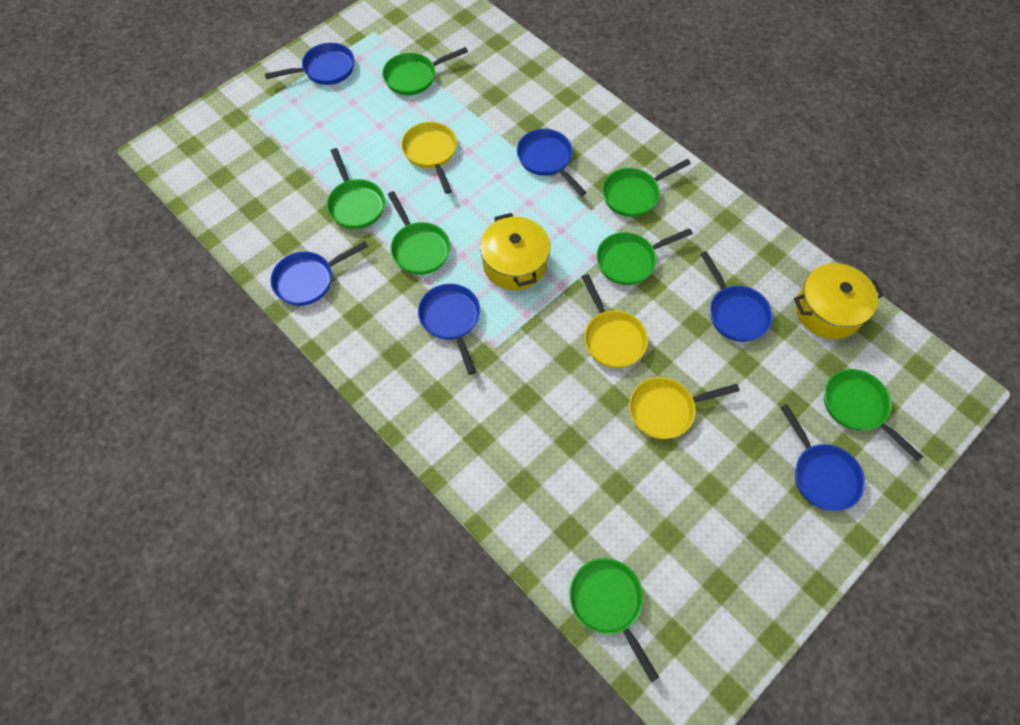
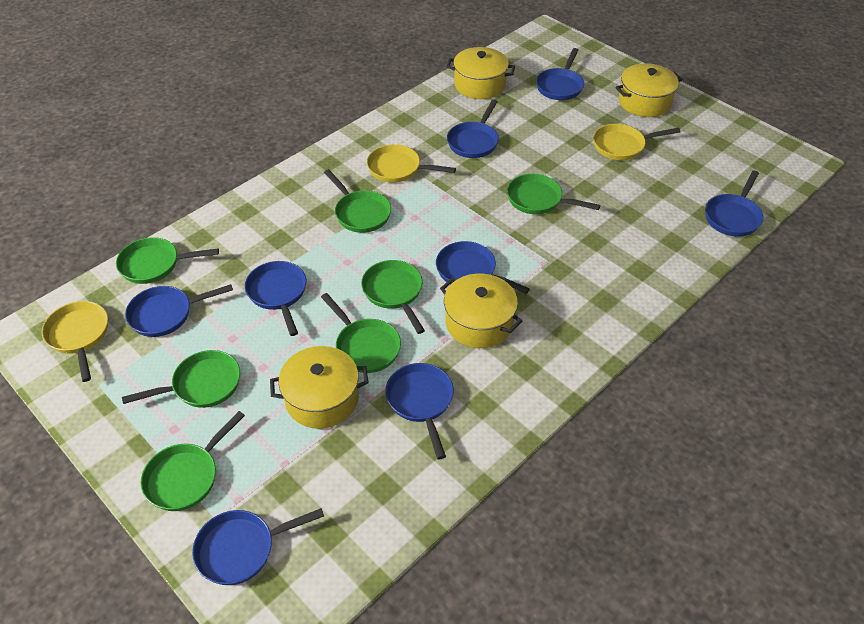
blue pan: 6 -> 8
yellow pot: 2 -> 4

